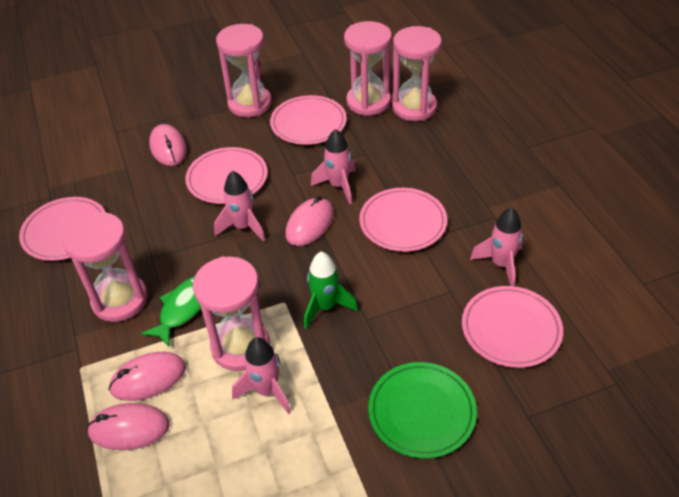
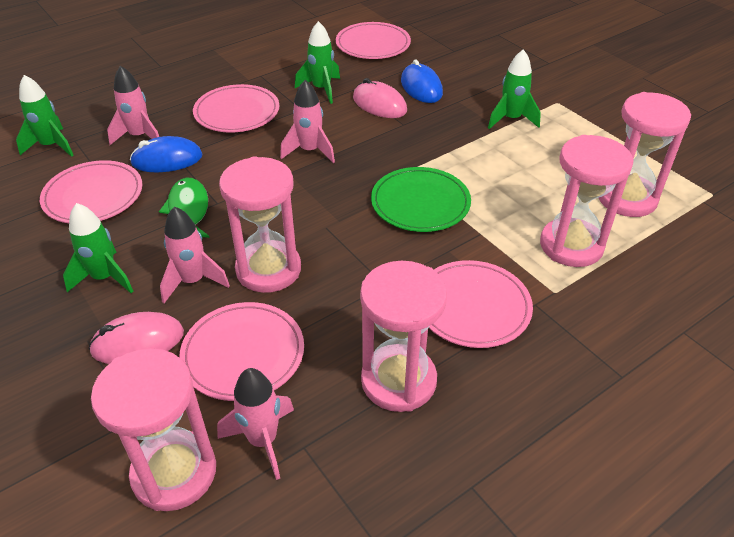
blue mouse: 0 -> 2
green rocket: 1 -> 4
pink mouse: 4 -> 2

